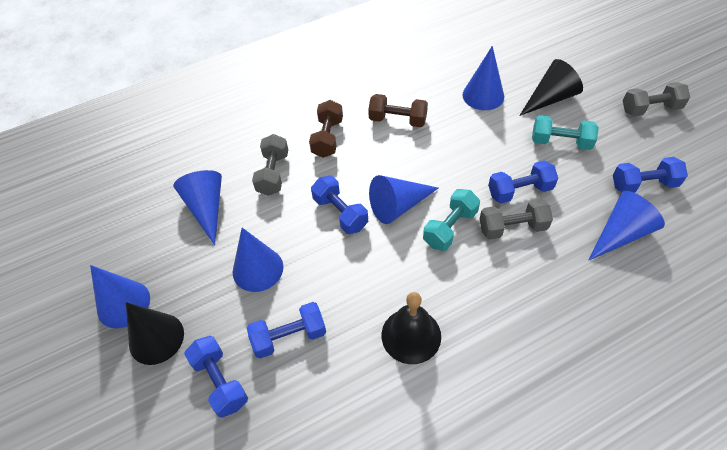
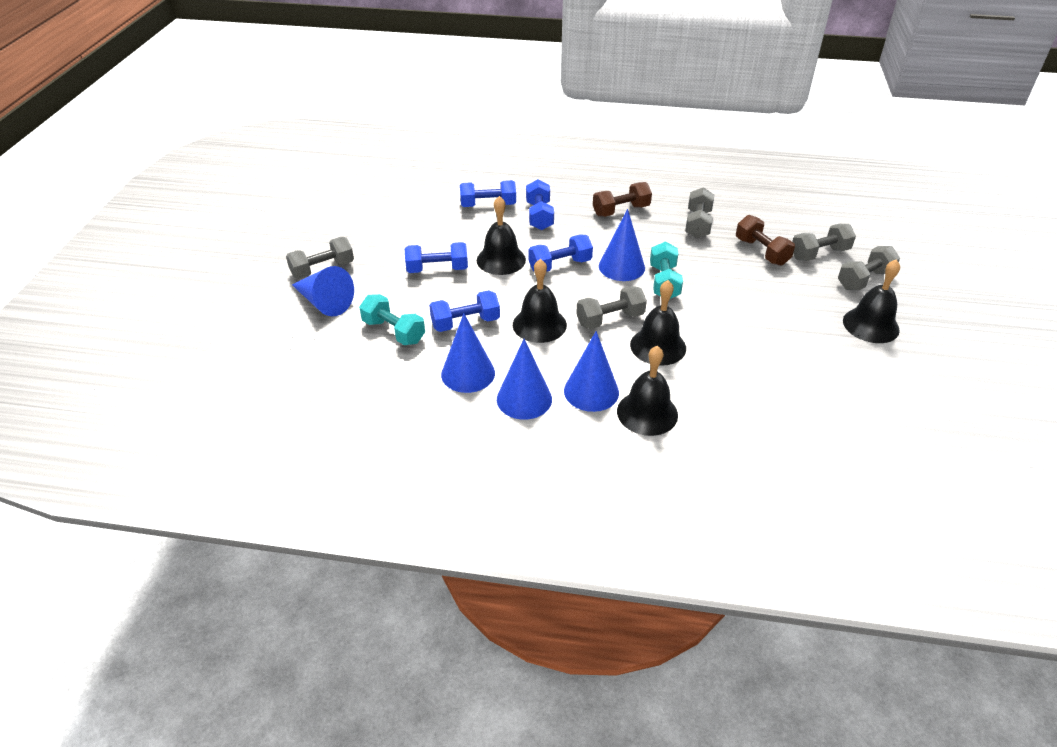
black bell: 1 -> 5
black cone: 2 -> 0
blue cone: 6 -> 5
grey dumbbell: 3 -> 5

